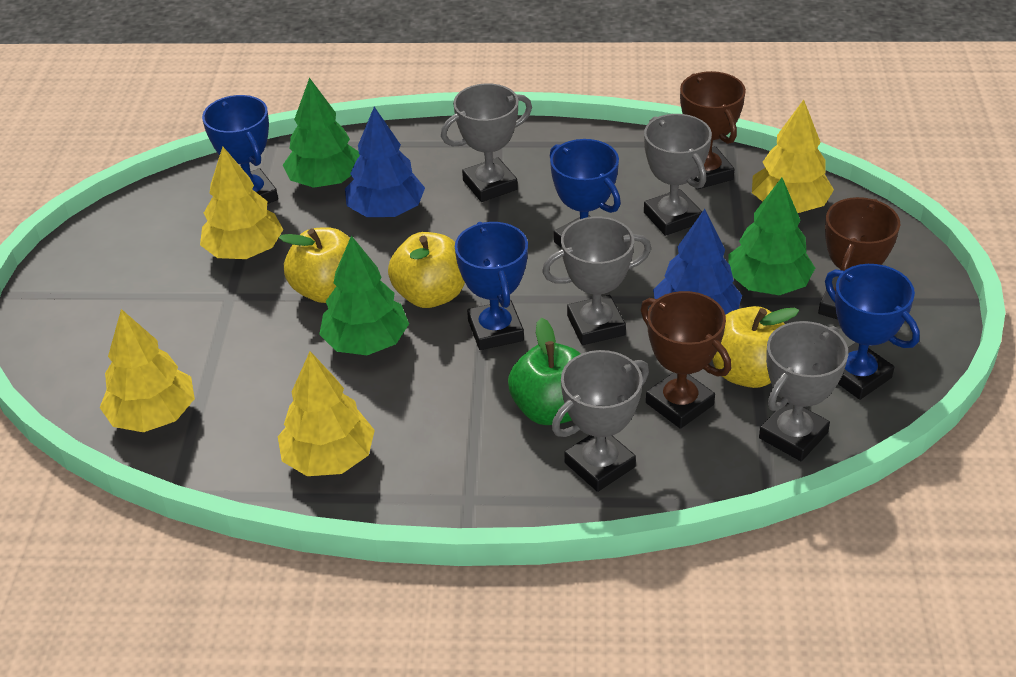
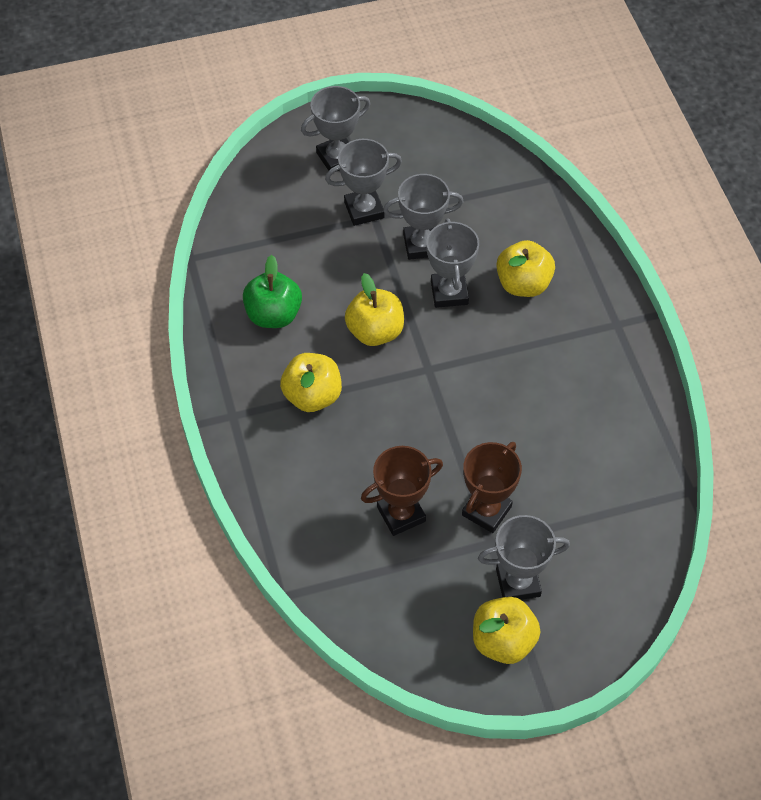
blue tree: 2 -> 0
blue trophy: 4 -> 0
brown trophy: 3 -> 2
green tree: 3 -> 0
yellow apple: 3 -> 4
yellow tree: 4 -> 0

